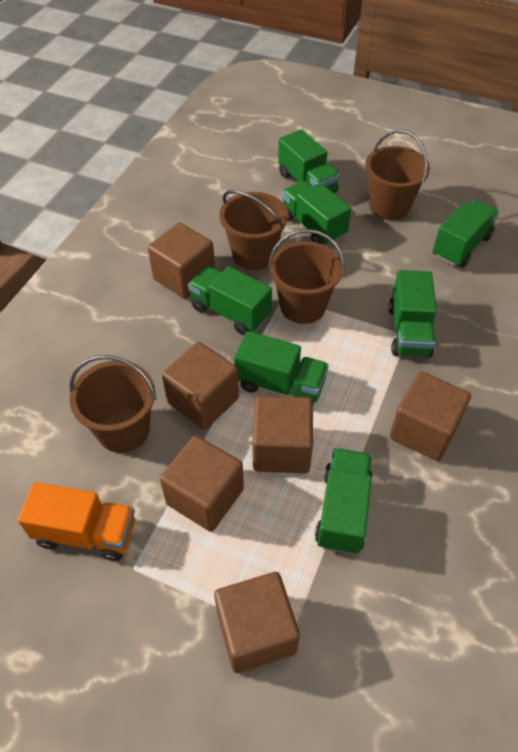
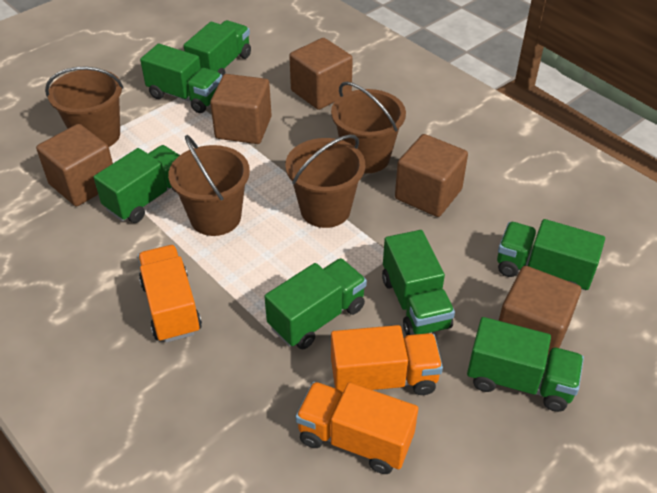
brown cube: 6 -> 5
orange truck: 1 -> 3

